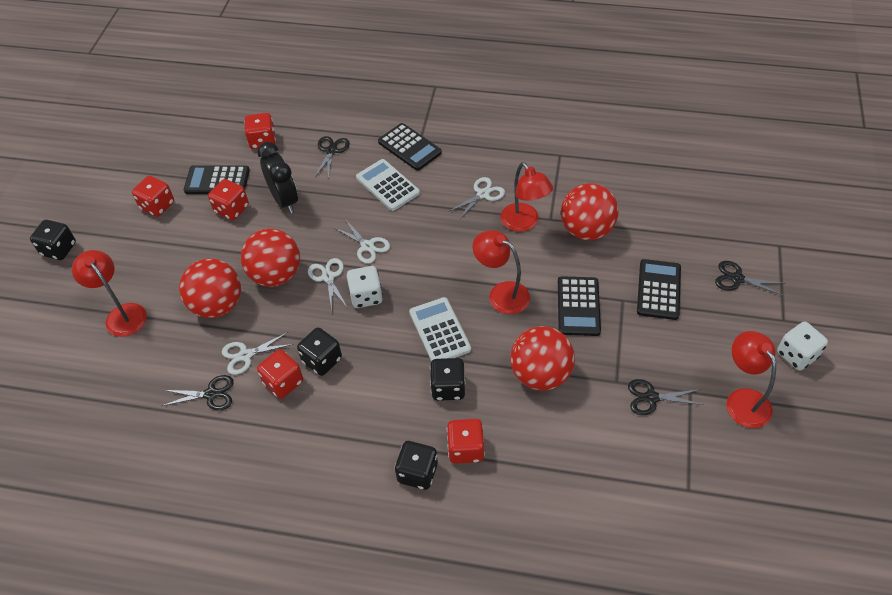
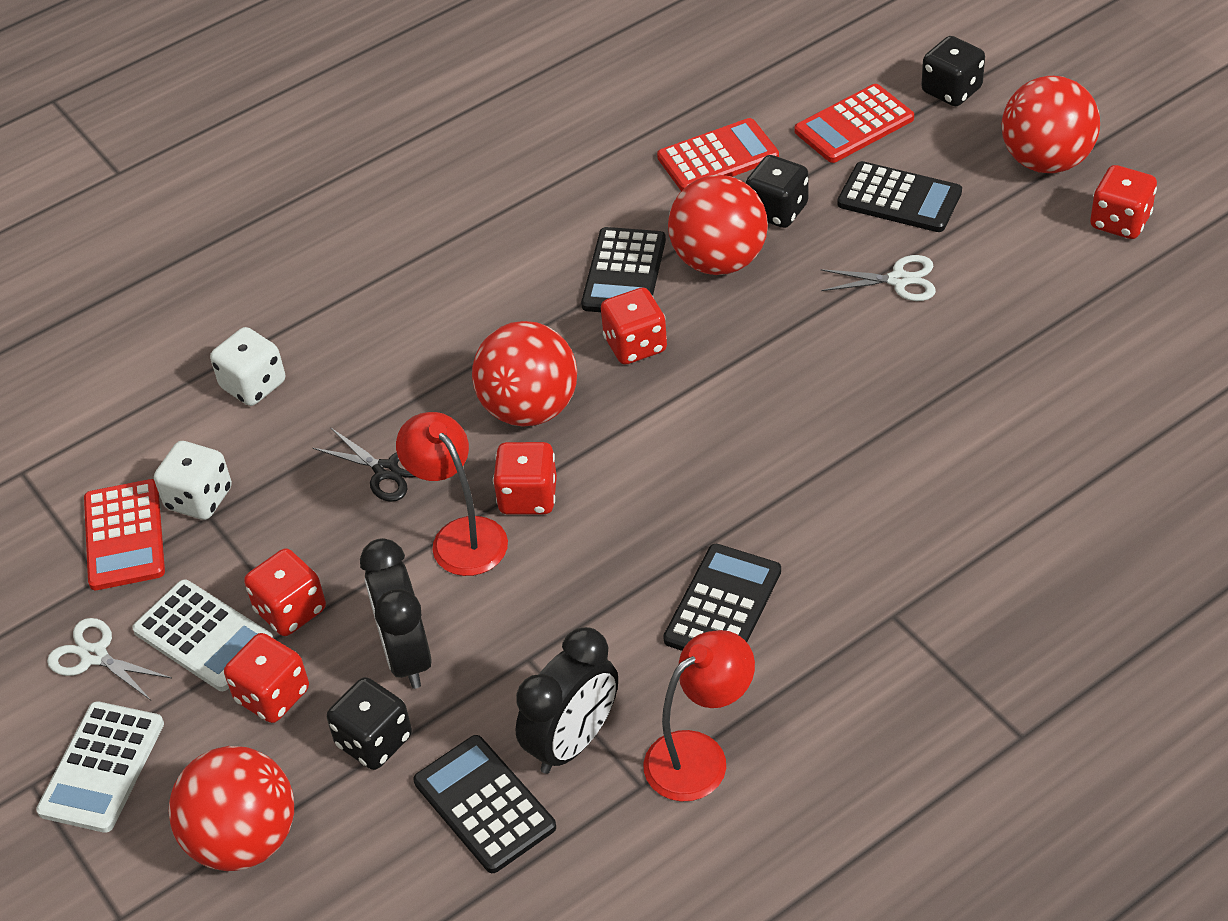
black clock: 1 -> 2
black dice: 4 -> 3
black scissors: 4 -> 1
red calculator: 0 -> 3
red lamp: 4 -> 2
white scissors: 4 -> 2

